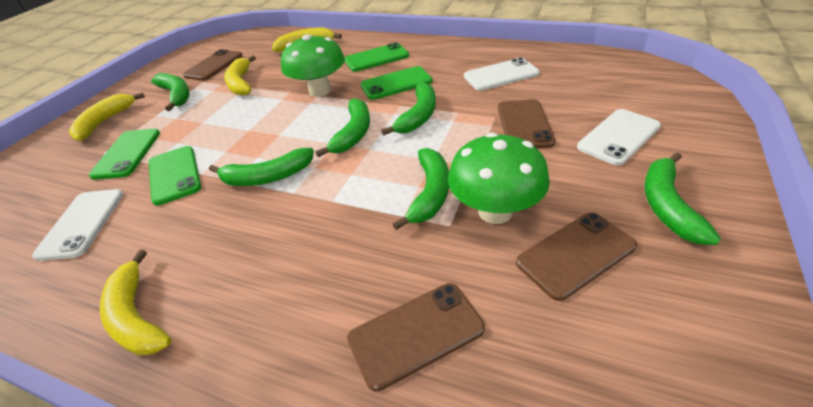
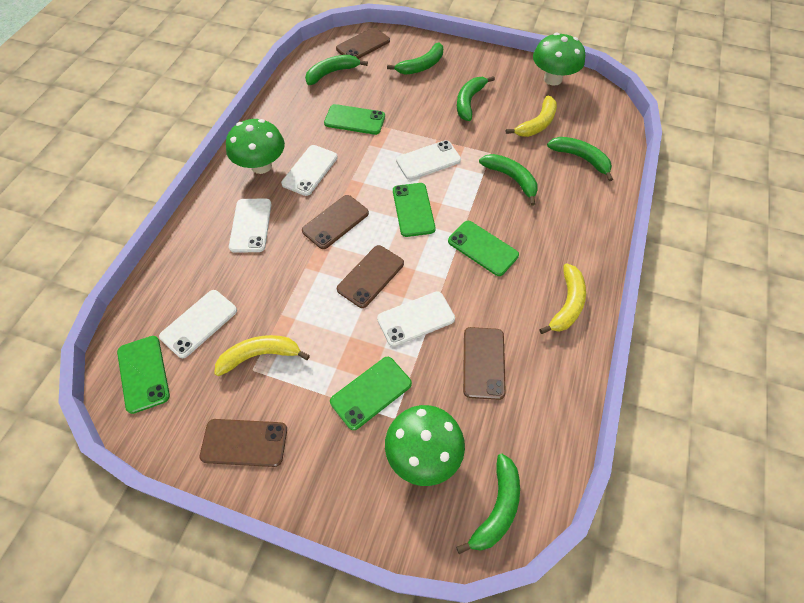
brown phone: 4 -> 5
green mushroom: 2 -> 3
green phone: 4 -> 5
white phone: 3 -> 5
yellow banana: 4 -> 3

